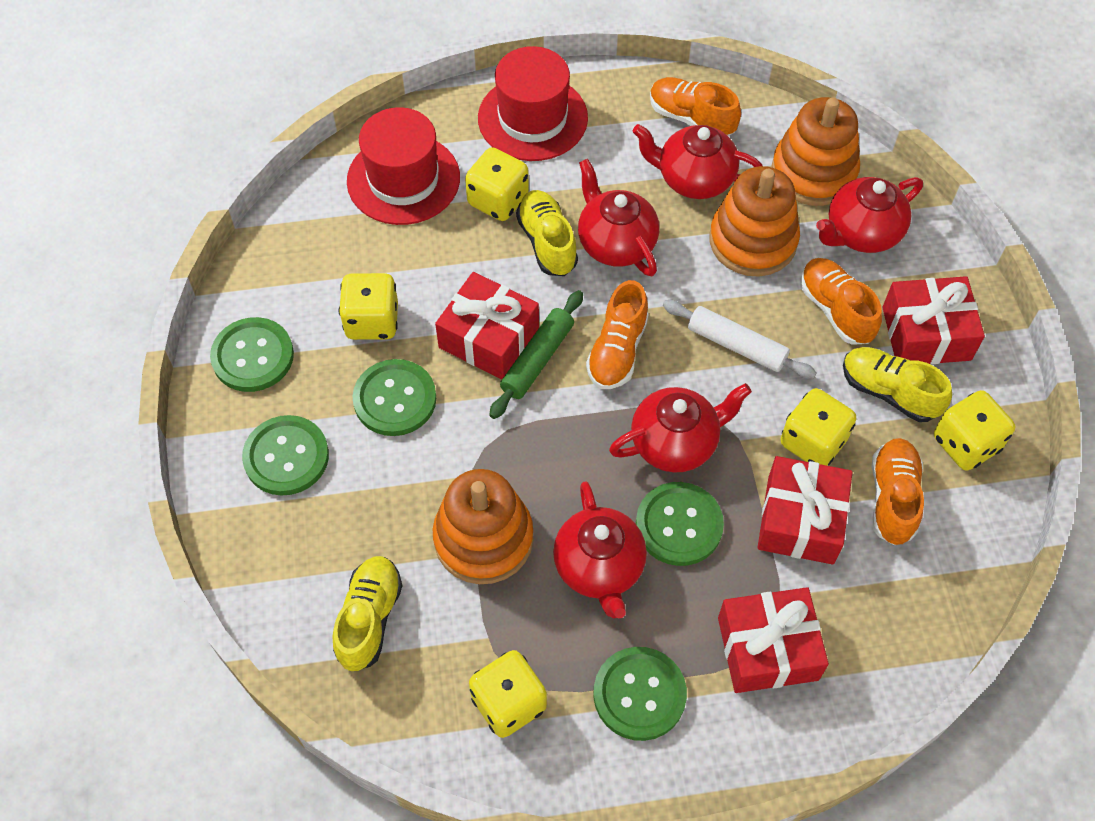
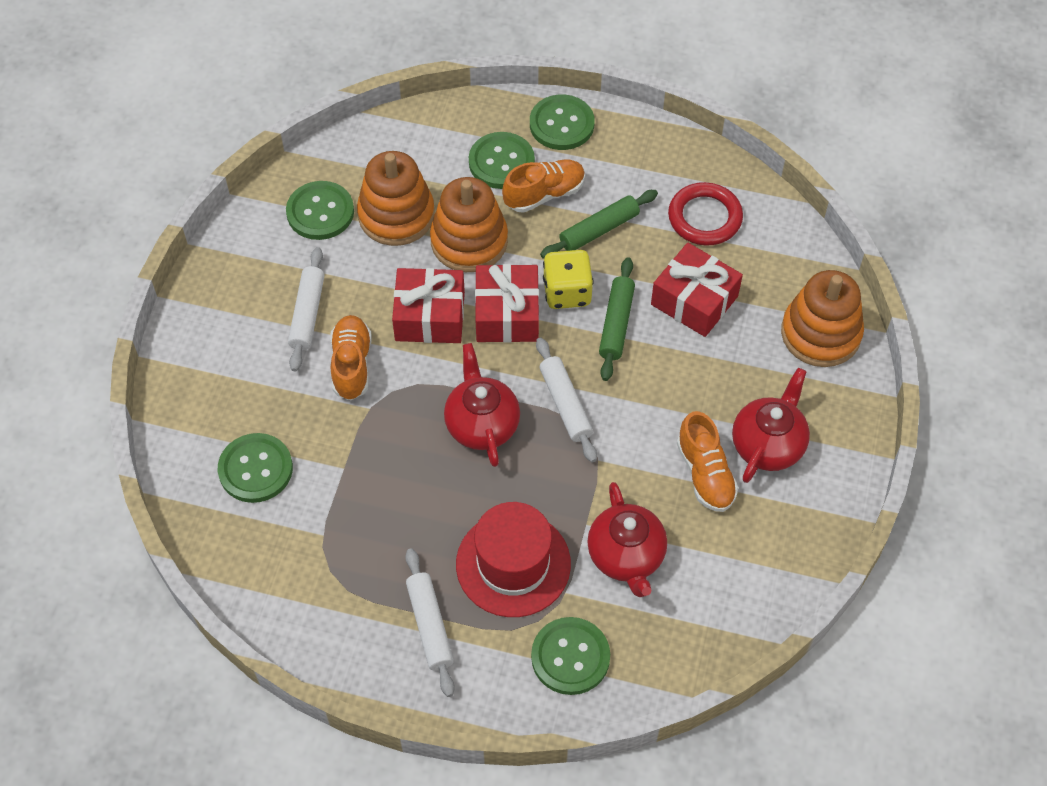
green rolling pin: 1 -> 2
orange shoe: 4 -> 3
red gift: 4 -> 3
red hat: 2 -> 1
red ring: 0 -> 1
red teapot: 5 -> 3
white rolling pin: 1 -> 3
yellow dice: 5 -> 1
yellow shoe: 3 -> 0

